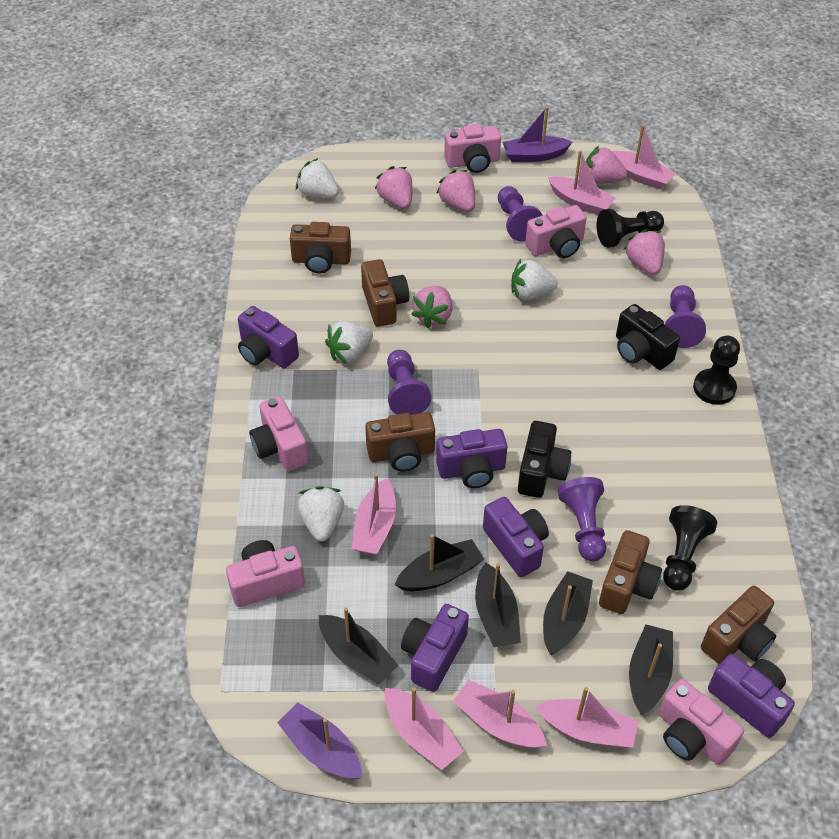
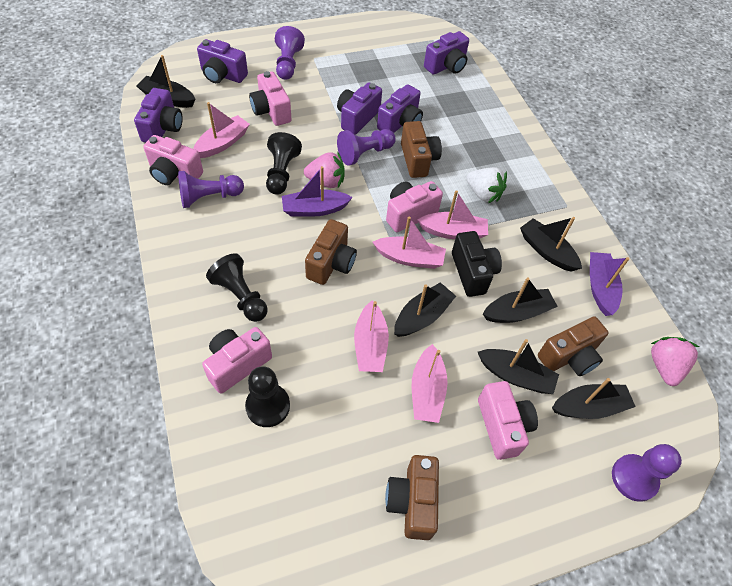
black boat: 5 -> 6
black camera: 2 -> 1
brown camera: 5 -> 4
pink boat: 6 -> 5
pink strawberry: 5 -> 2
white strawberry: 4 -> 1

